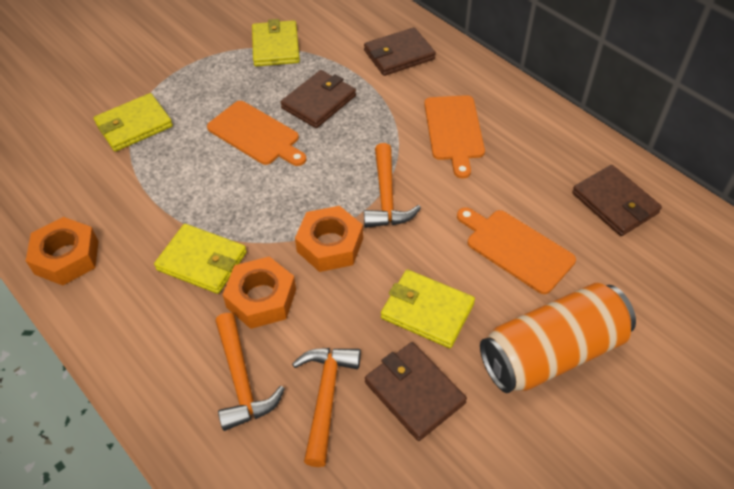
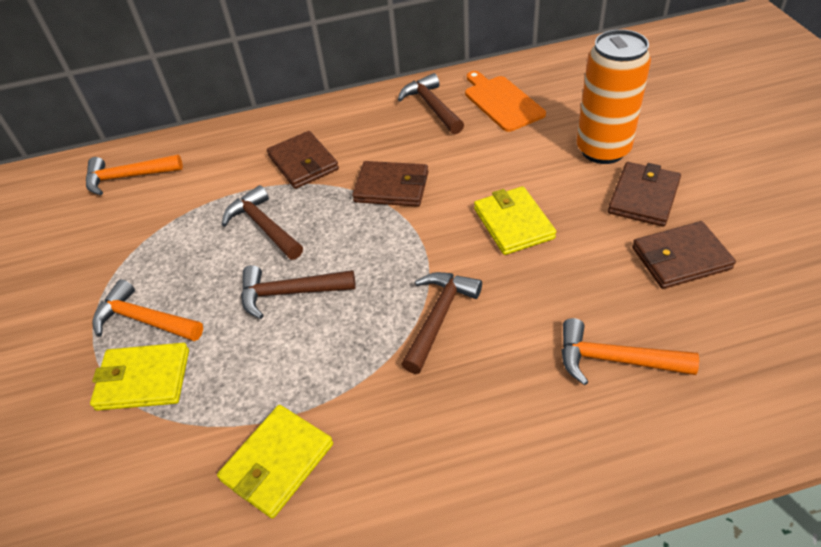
brown hammer: 0 -> 4
orange cutting board: 3 -> 1
orange nut: 3 -> 0
yellow wallet: 4 -> 3

